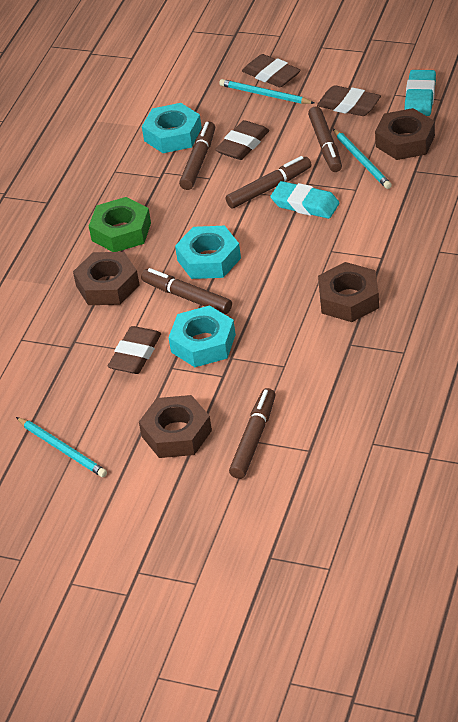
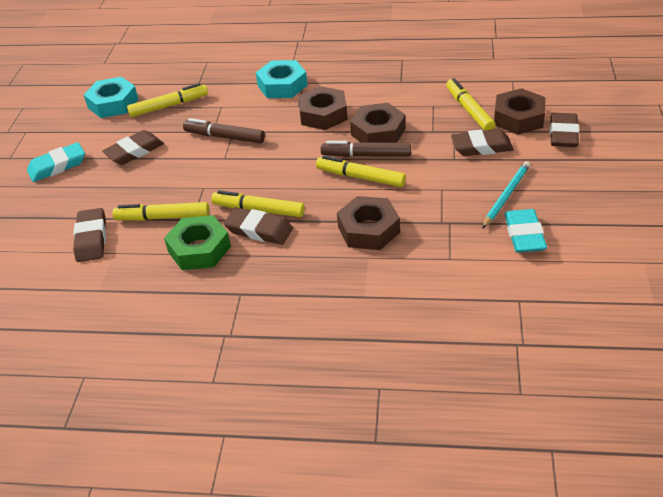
brown eraser: 4 -> 5
brown marker: 5 -> 2
turquoise nut: 3 -> 2
turquoise pencil: 3 -> 1
yellow marker: 0 -> 5

